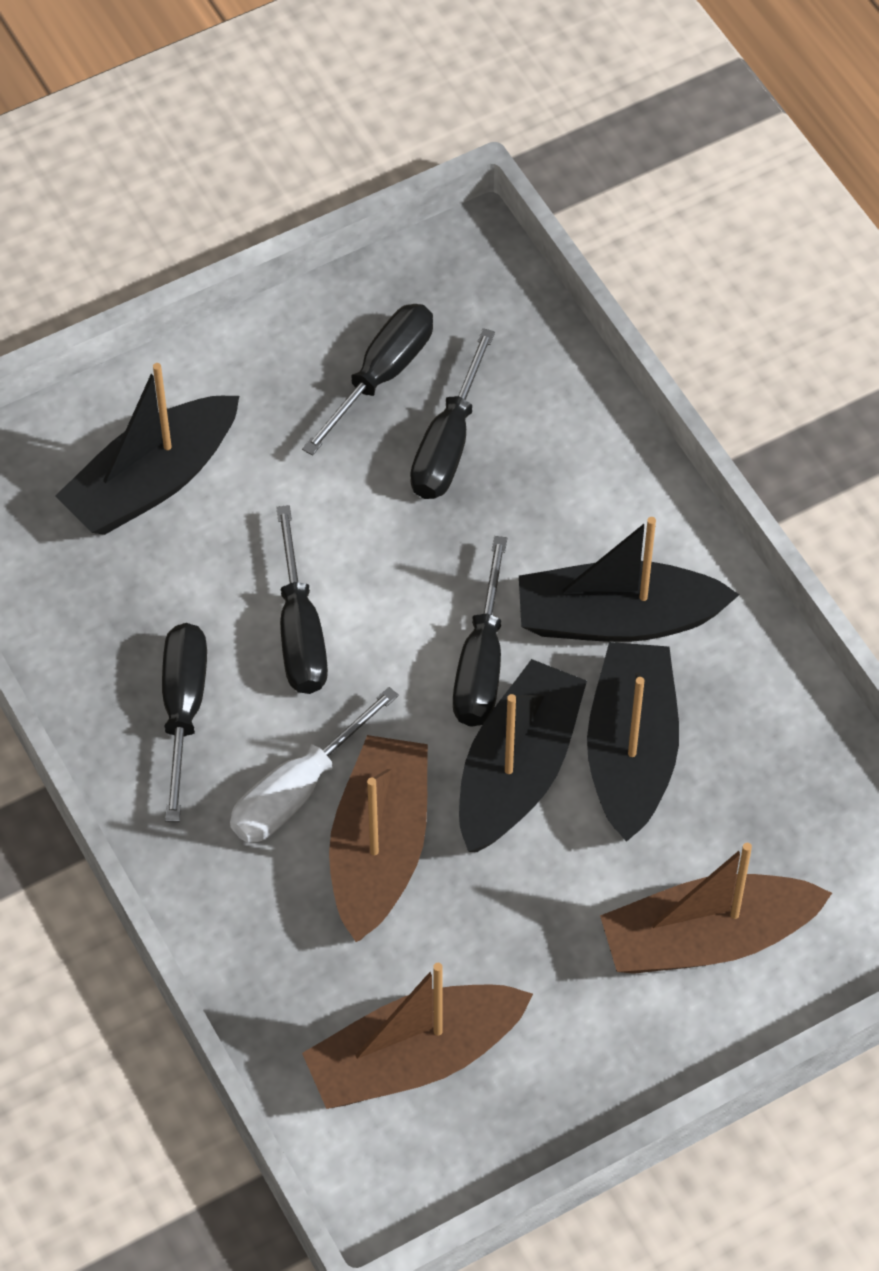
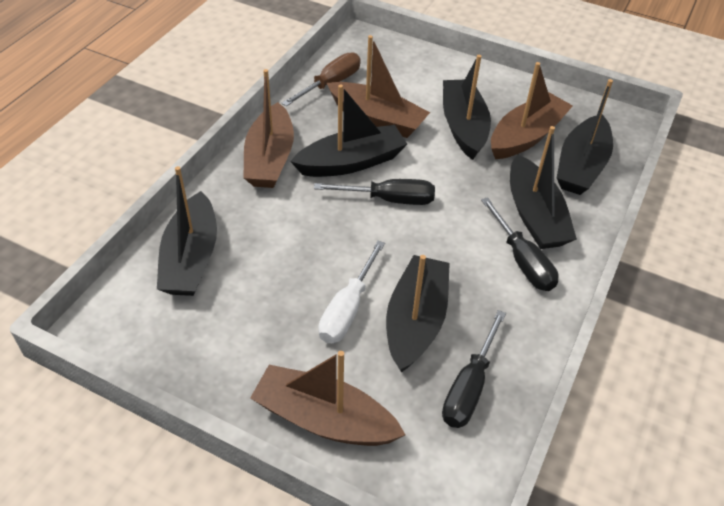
black boat: 4 -> 6
black screwdriver: 5 -> 3
brown boat: 3 -> 4
brown screwdriver: 0 -> 1

